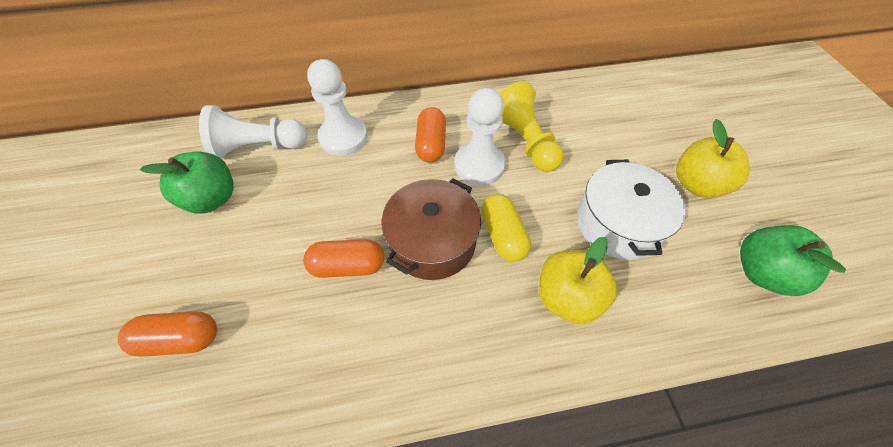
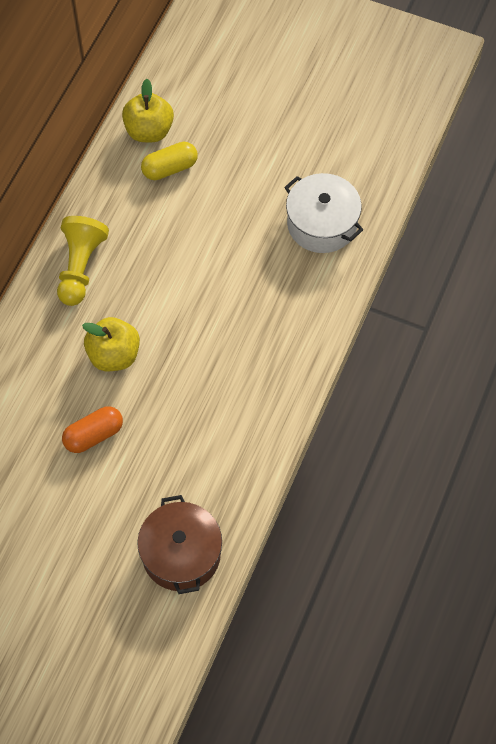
green apple: 2 -> 0
orange capsule: 3 -> 1
white pawn: 3 -> 0

